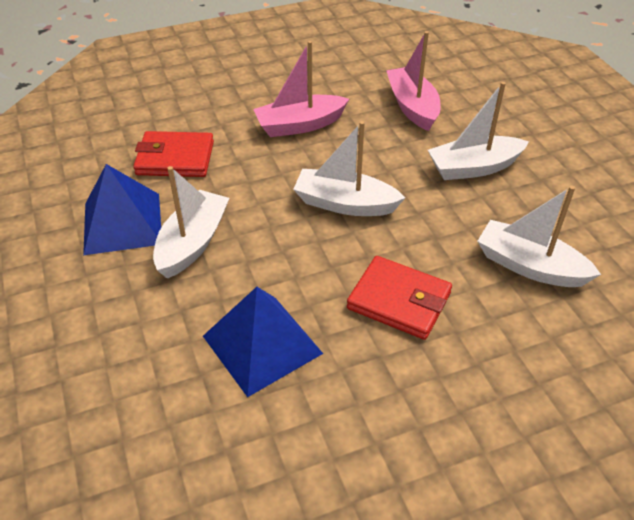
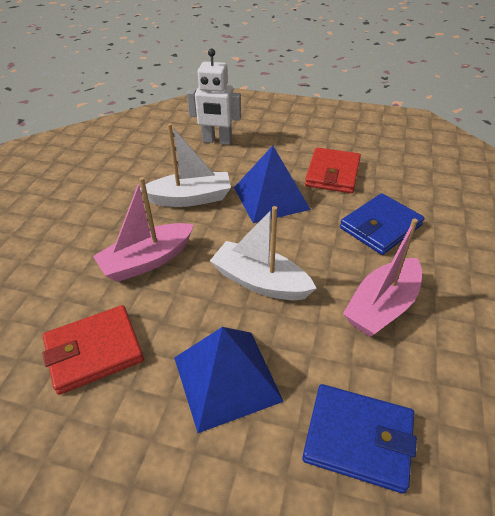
blue wallet: 0 -> 2
white boat: 4 -> 2
white robot: 0 -> 1

